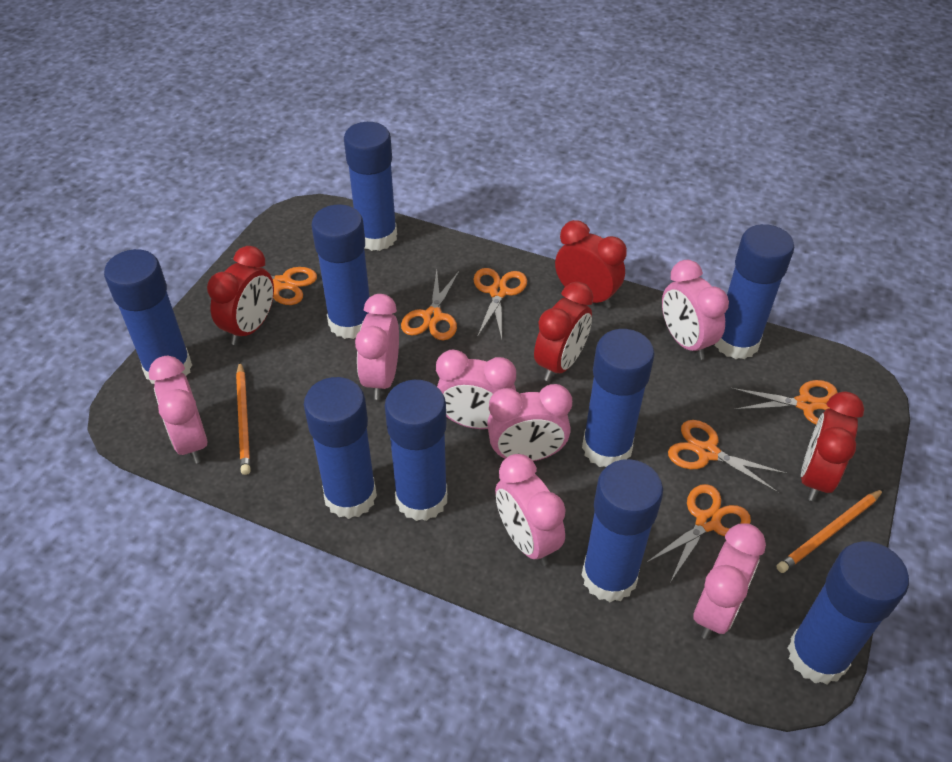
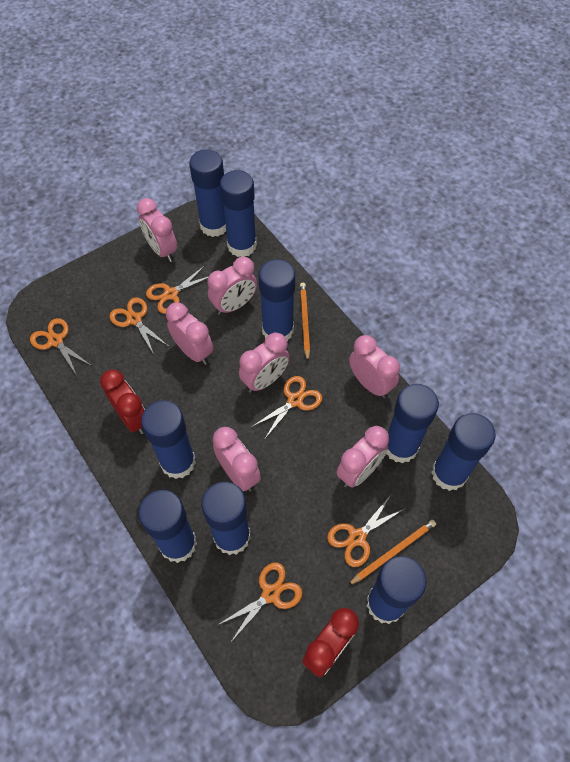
red clock: 4 -> 2

